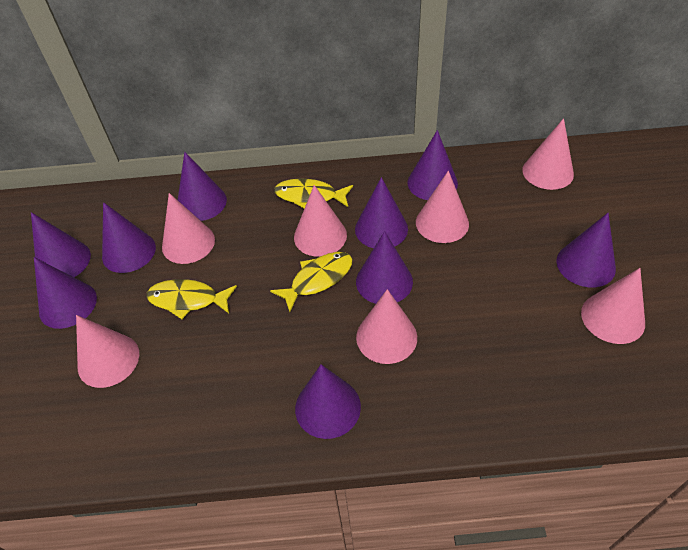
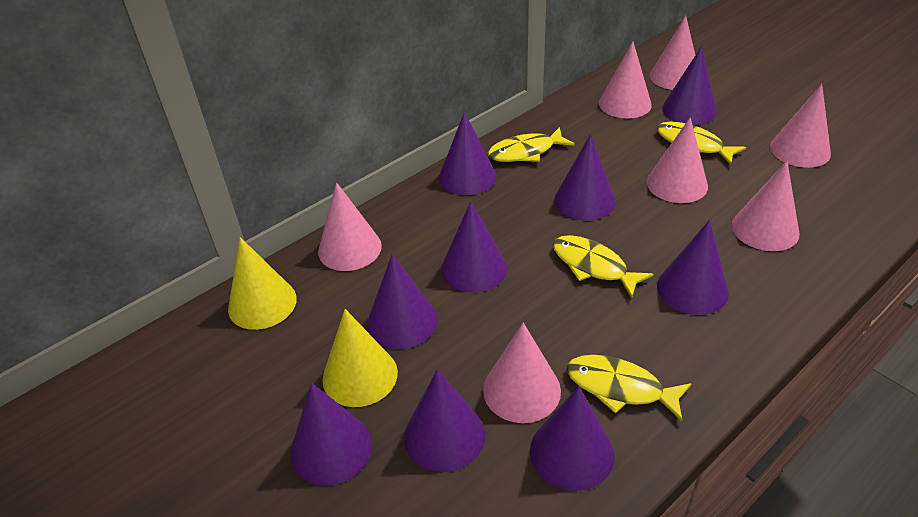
yellow cone: 0 -> 2
yellow fish: 3 -> 4

